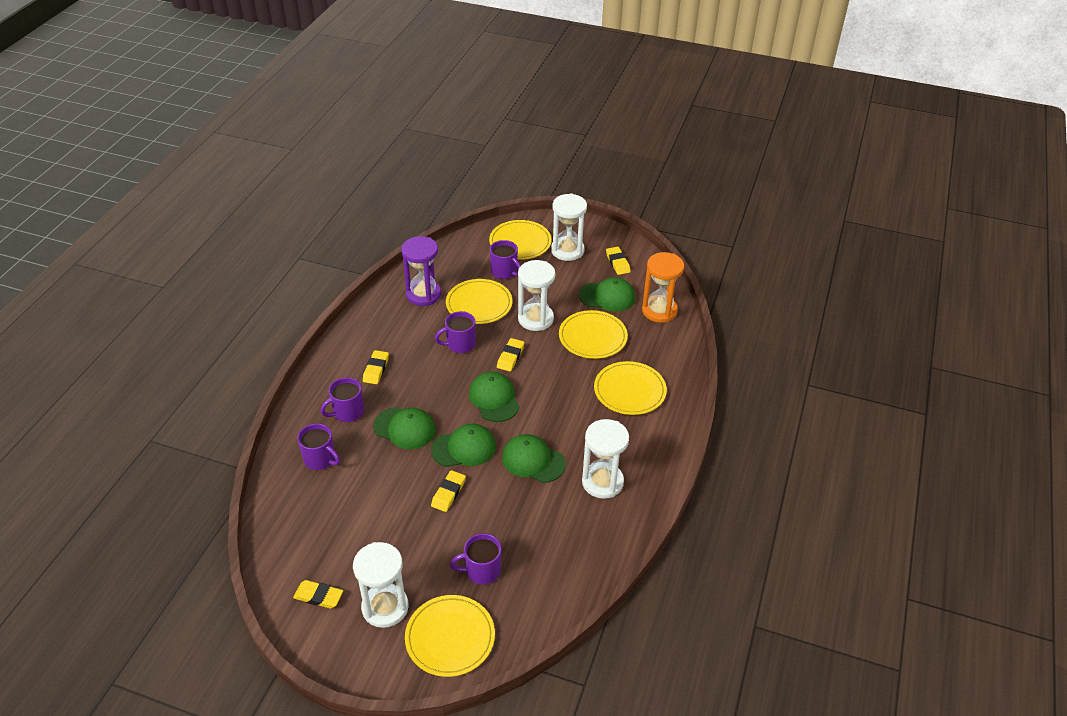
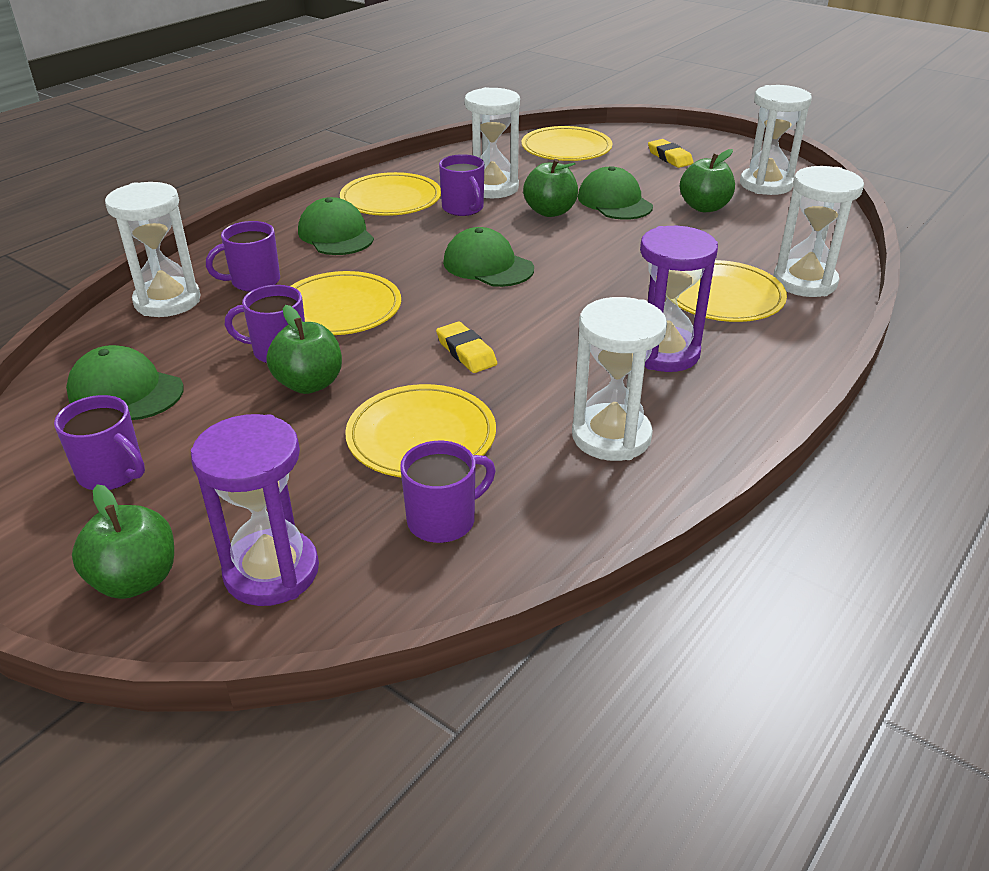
green apple: 0 -> 4
green cap: 5 -> 4
orange hourglass: 1 -> 0
purple hourglass: 1 -> 2
white hourglass: 4 -> 5
yellow eraser: 5 -> 2

